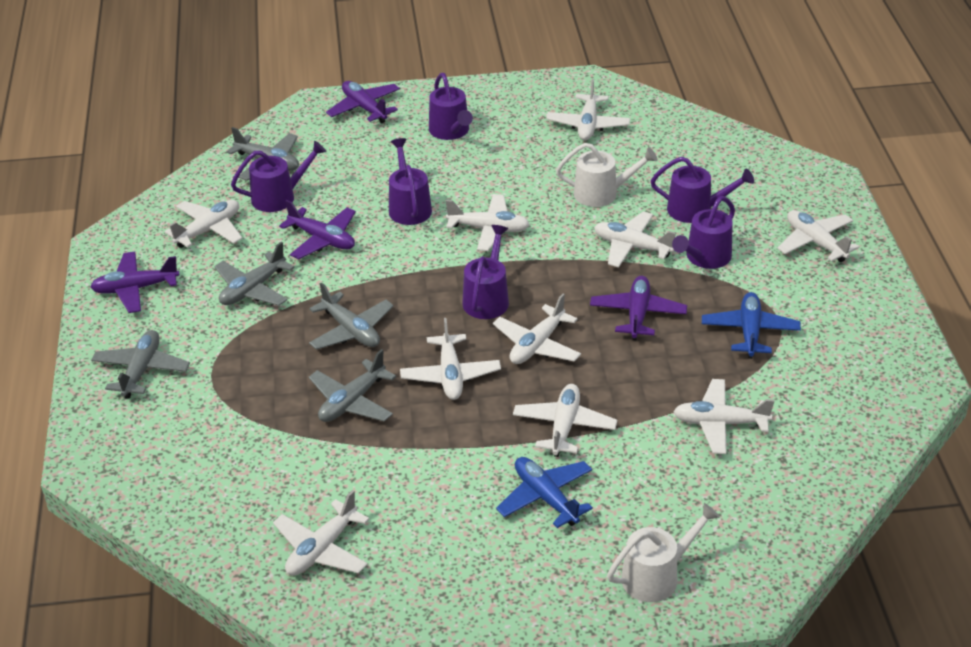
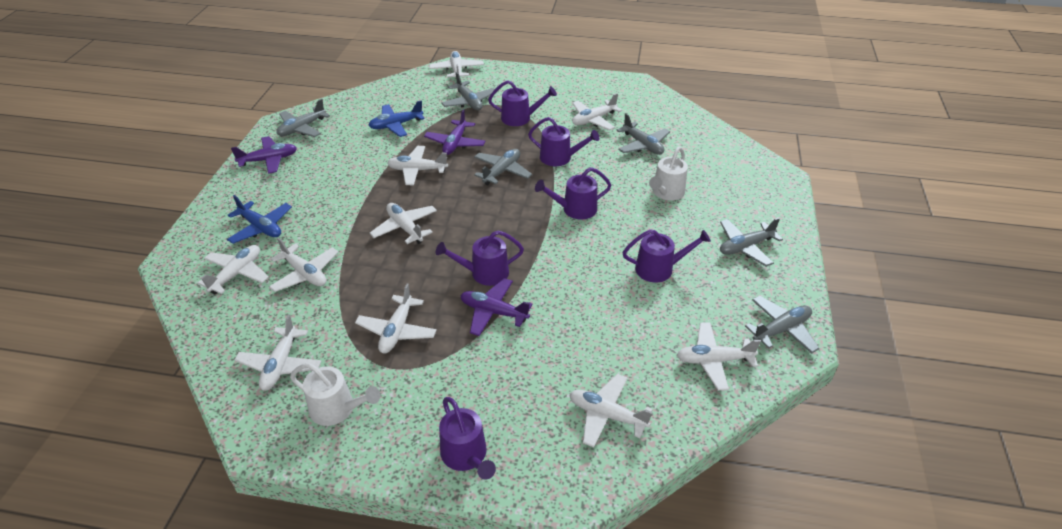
grey plane: 5 -> 6
purple plane: 4 -> 3

